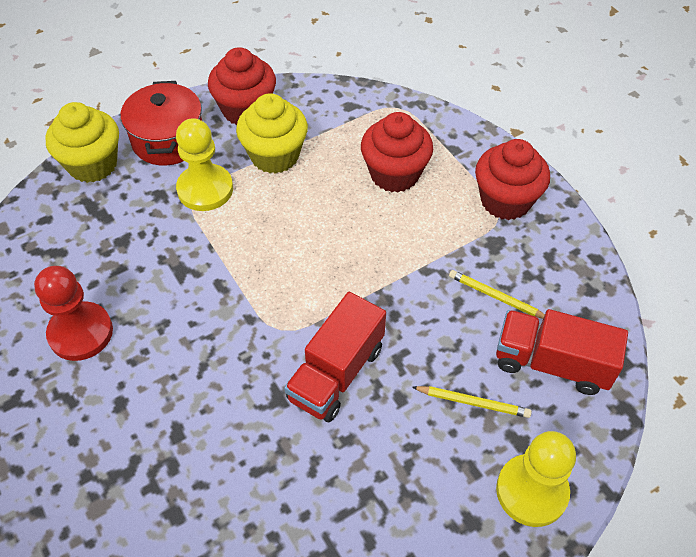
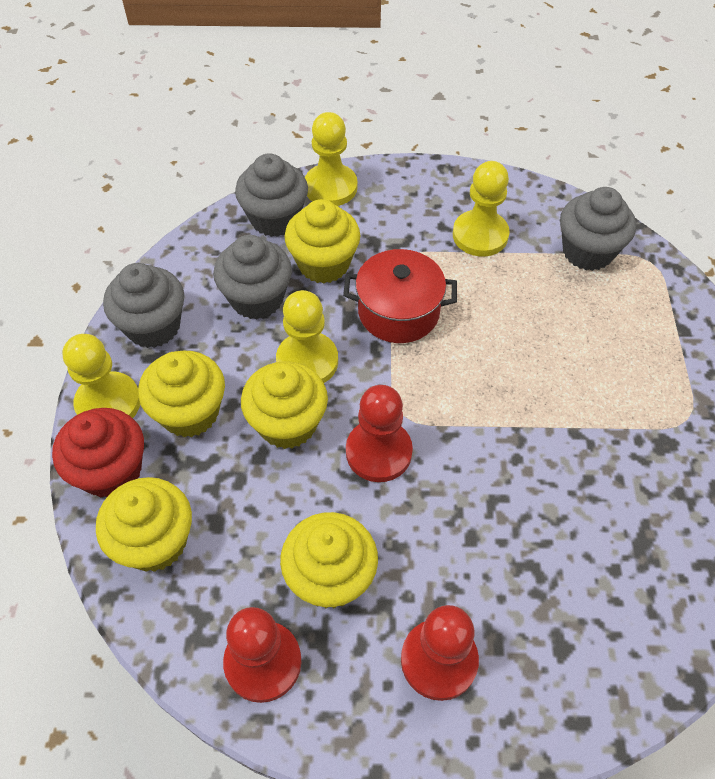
grey cupcake: 0 -> 4
red cupcake: 3 -> 1
red pawn: 1 -> 3
red truck: 2 -> 0
yellow cupcake: 2 -> 5
yellow pawn: 2 -> 4
yellow pencil: 2 -> 0

